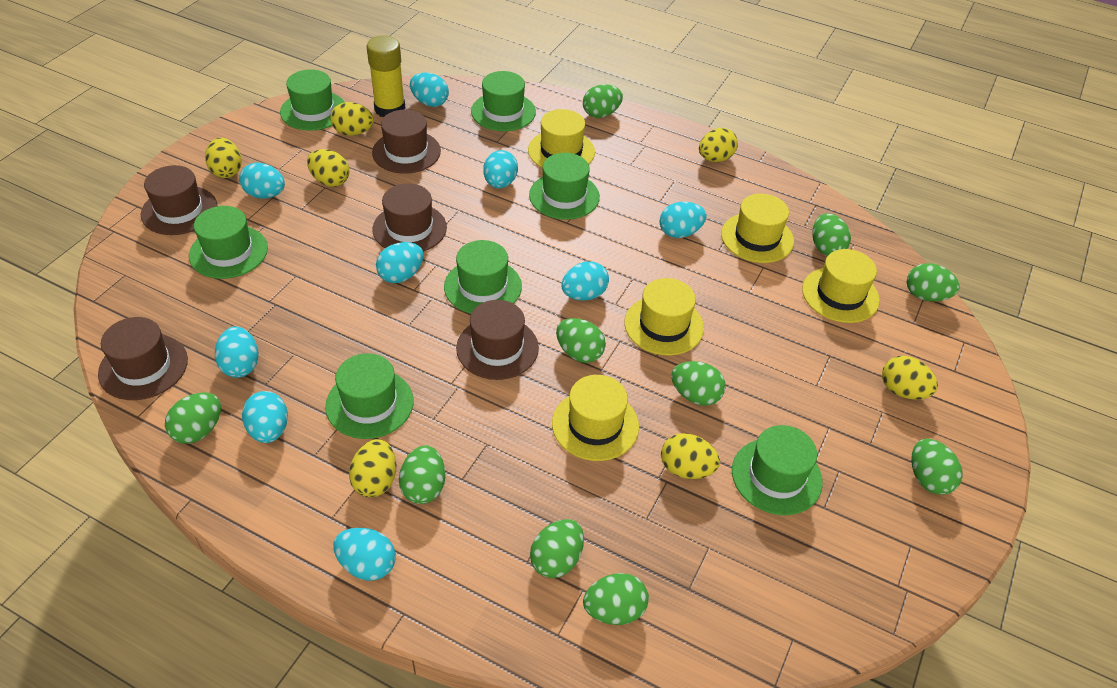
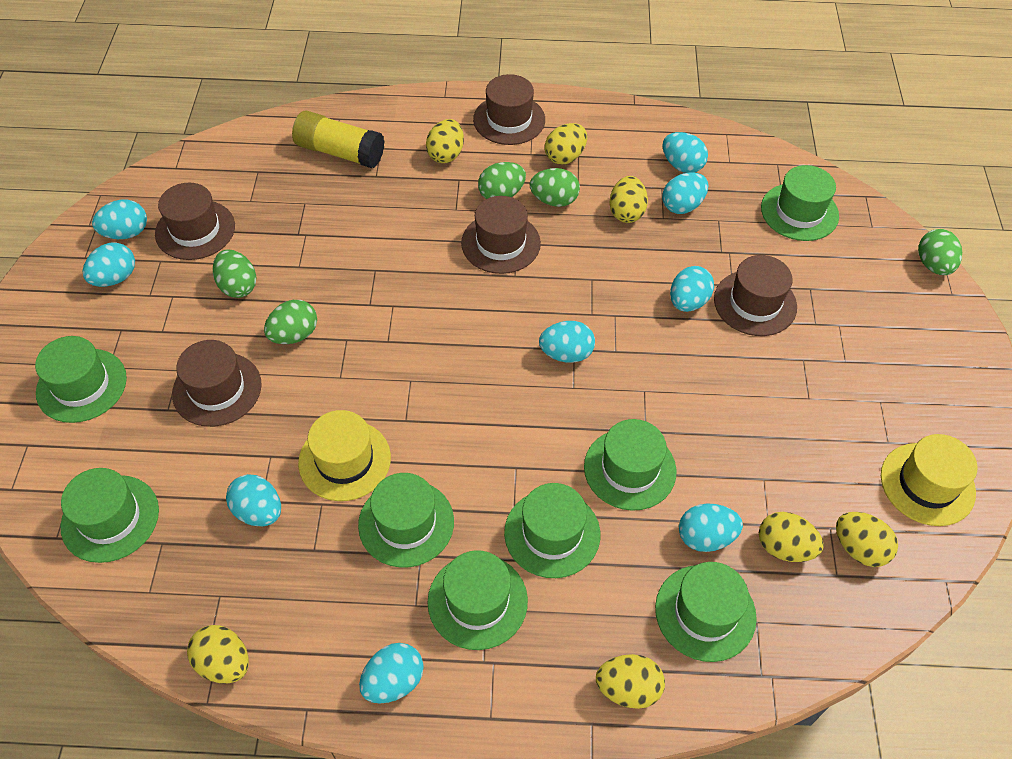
green egg: 10 -> 5
green hat: 7 -> 8
yellow hat: 5 -> 2

